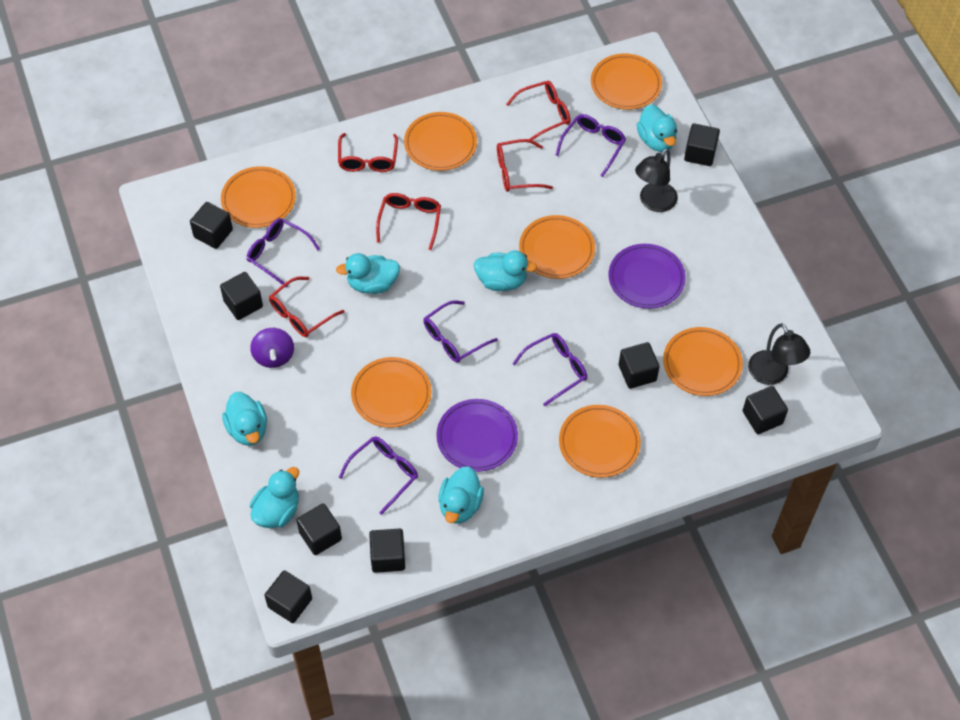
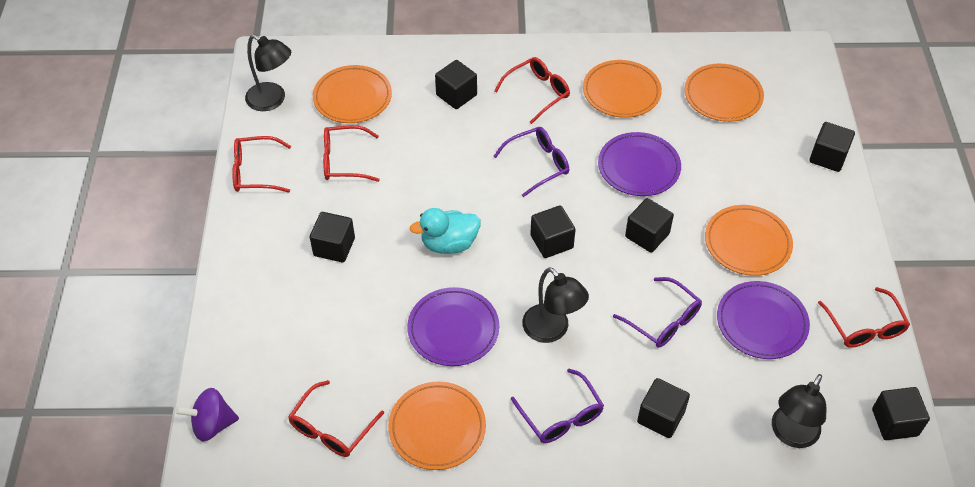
black cube: 8 -> 7
black lamp: 2 -> 3
orange plate: 7 -> 5
purple glasses: 5 -> 3
purple plate: 2 -> 3
turquoise duck: 6 -> 1

